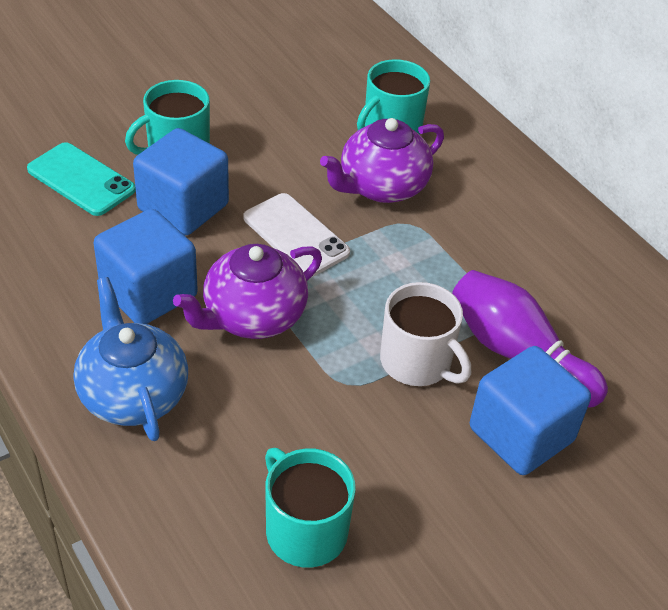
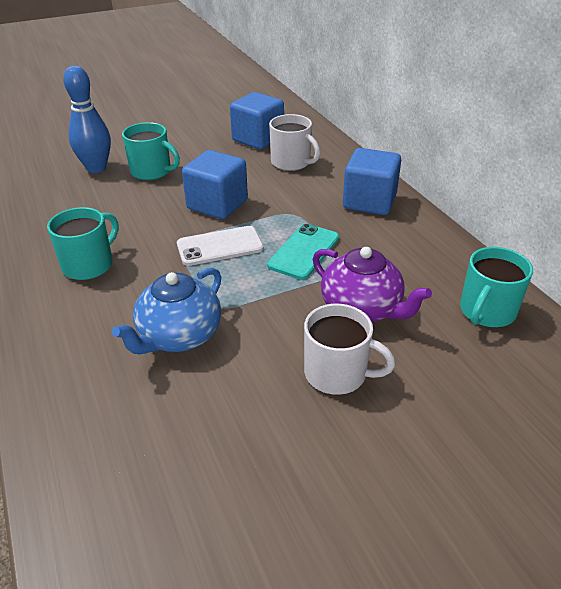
blue bowling pin: 0 -> 1
purple bowling pin: 1 -> 0
purple teapot: 2 -> 1
white mug: 1 -> 2

